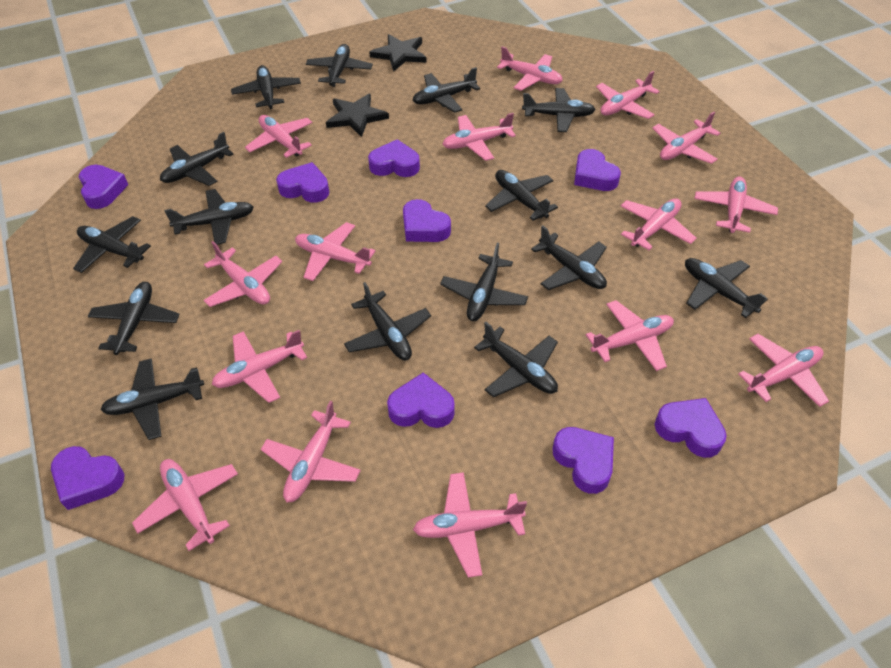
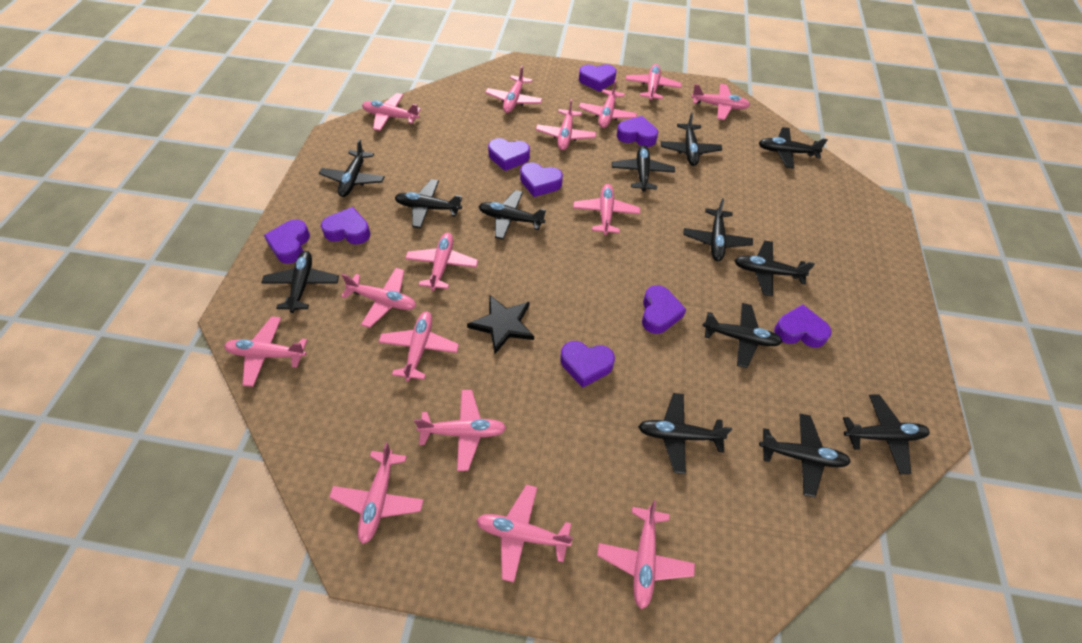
black plane: 15 -> 13
black star: 2 -> 1

